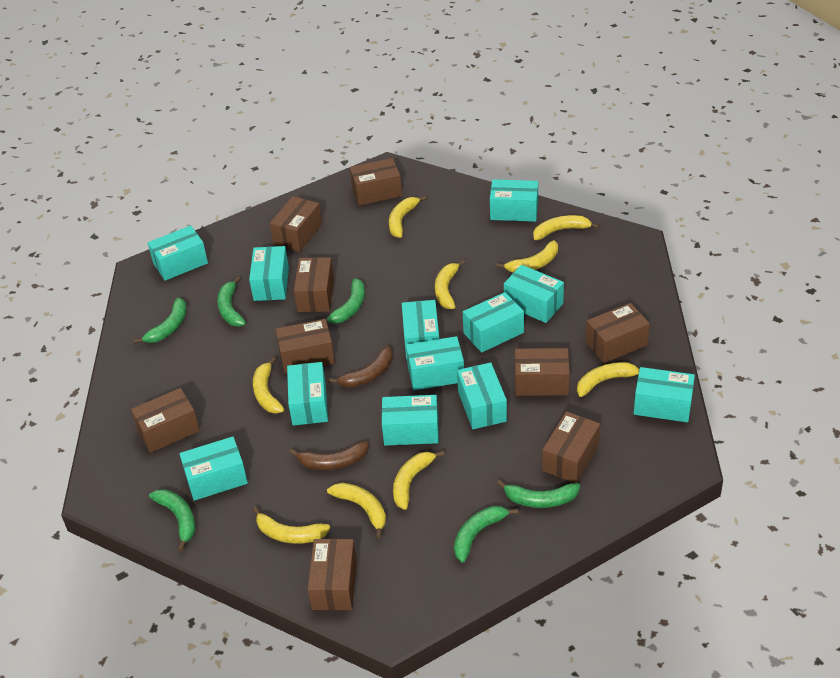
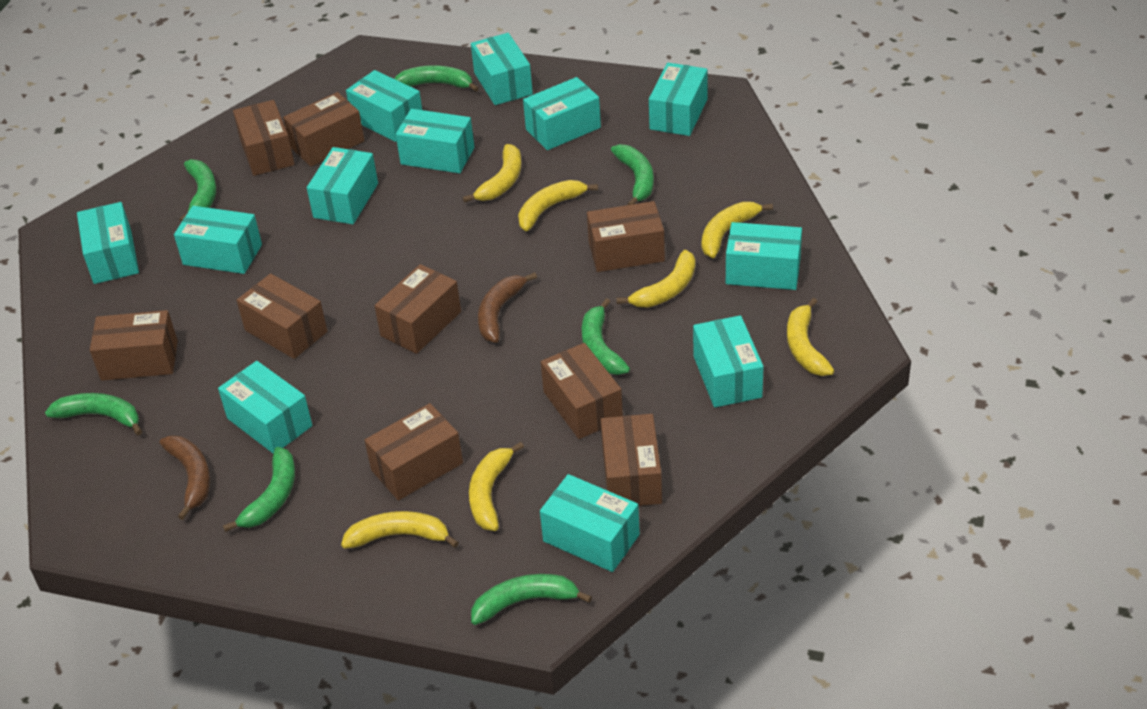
green banana: 6 -> 7
yellow banana: 9 -> 7

